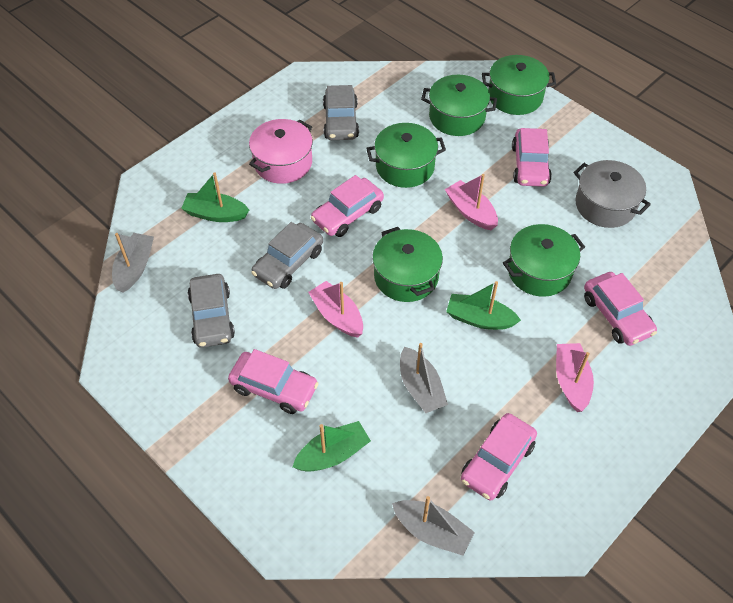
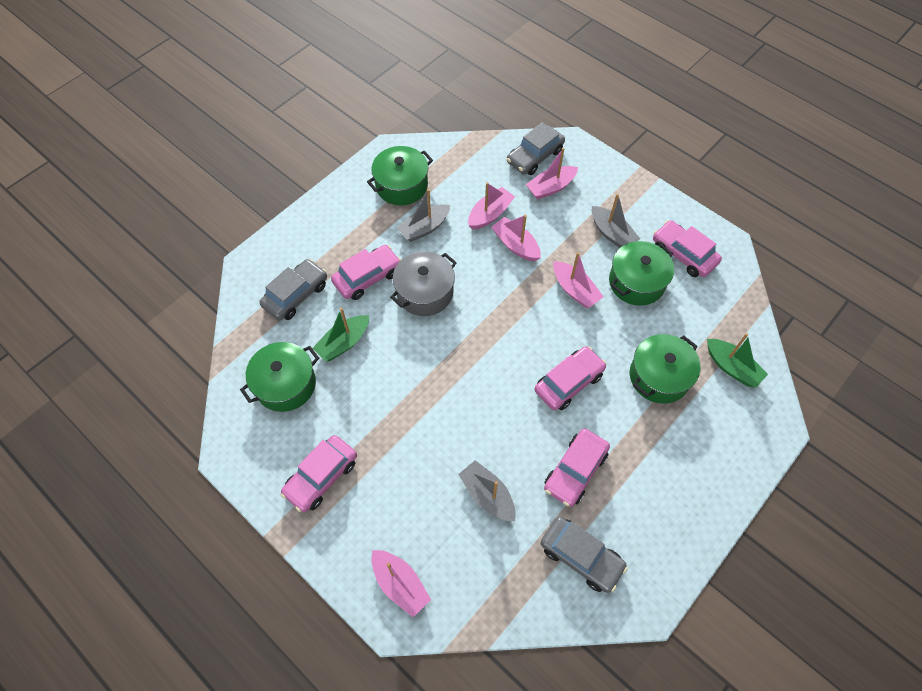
green boat: 3 -> 2
green pot: 5 -> 4
pink boat: 3 -> 5
pink pot: 1 -> 0

